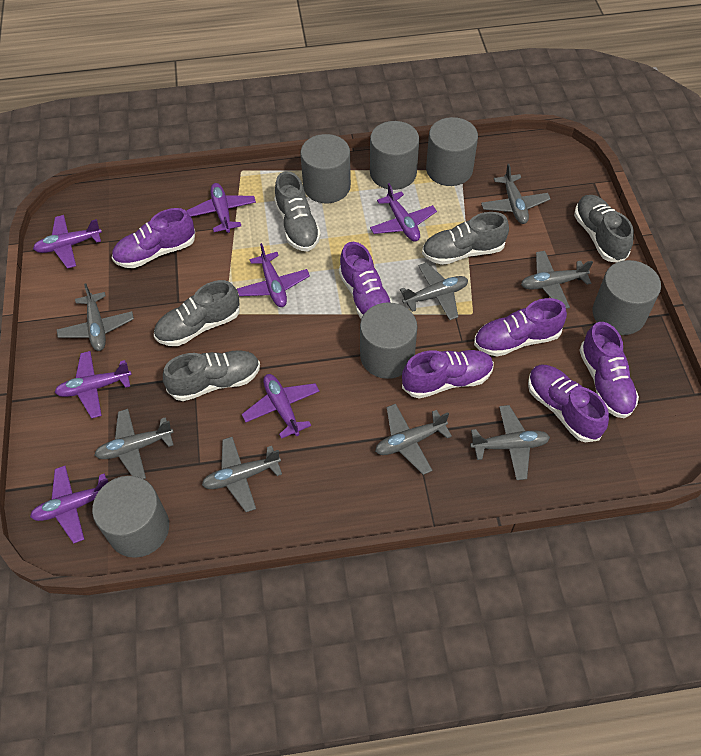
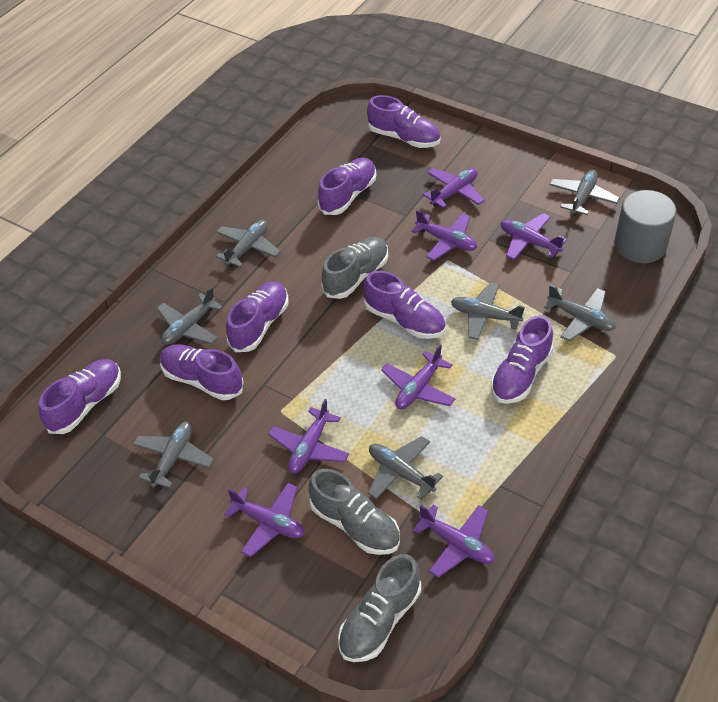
grey cylinder: 6 -> 1
grey plane: 8 -> 7
grey shoe: 5 -> 3
purple shoe: 6 -> 7

